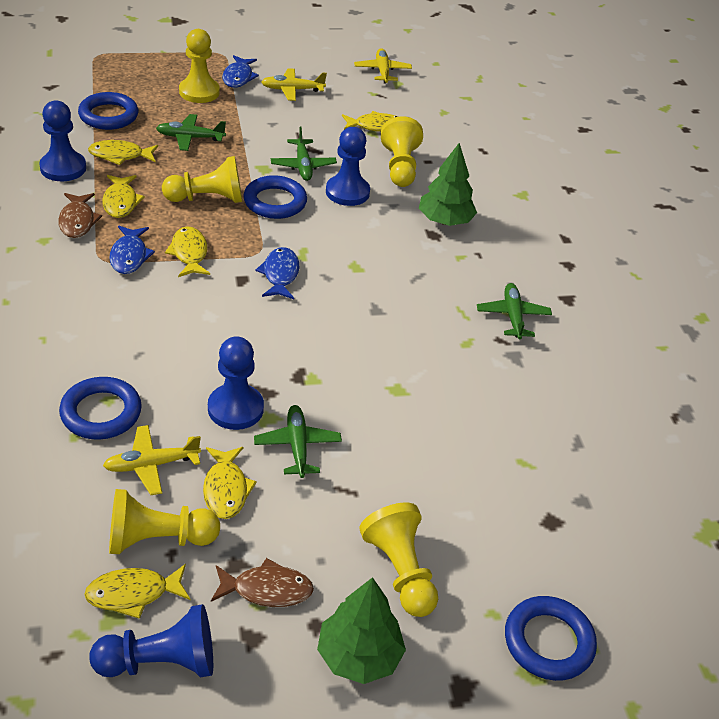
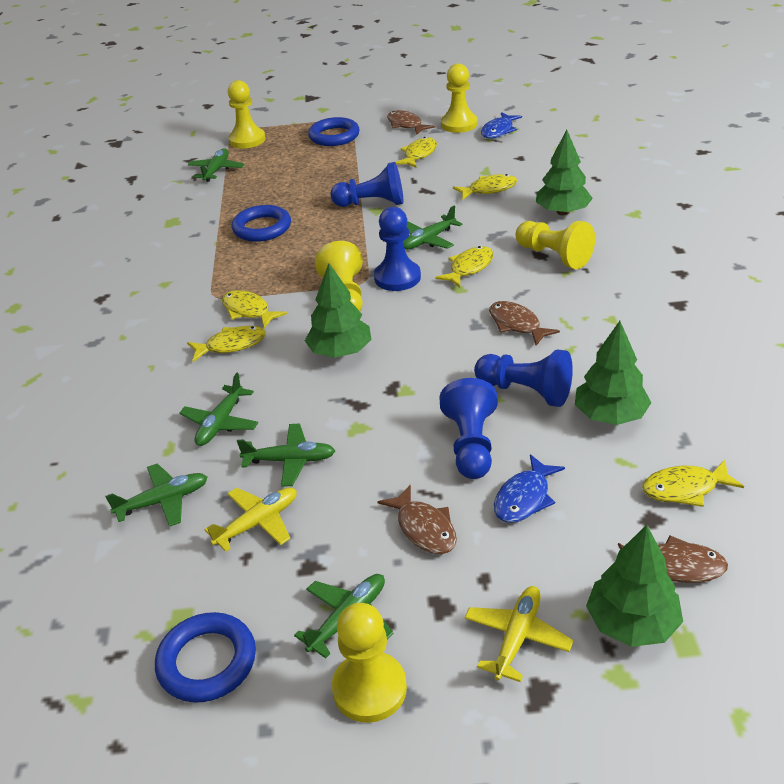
blue fish: 3 -> 2
blue ring: 4 -> 3
brown fish: 2 -> 4
green plane: 4 -> 6
green tree: 2 -> 4
yellow plane: 3 -> 2

